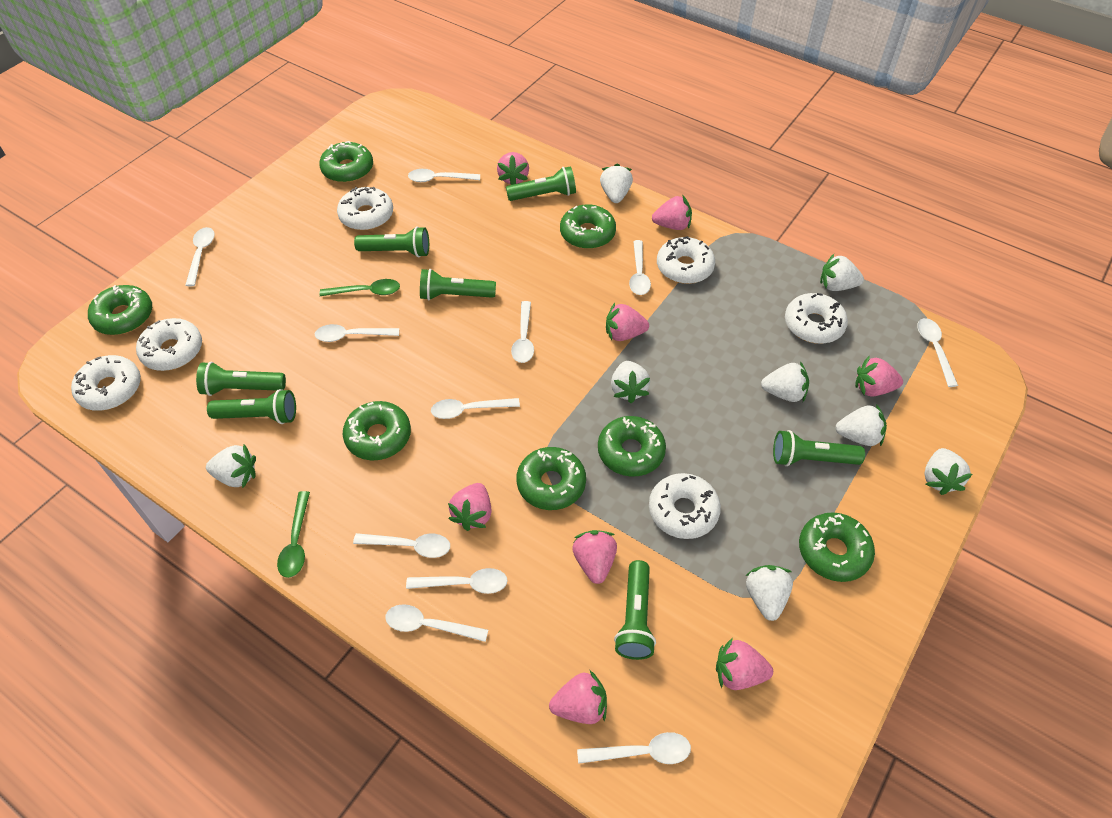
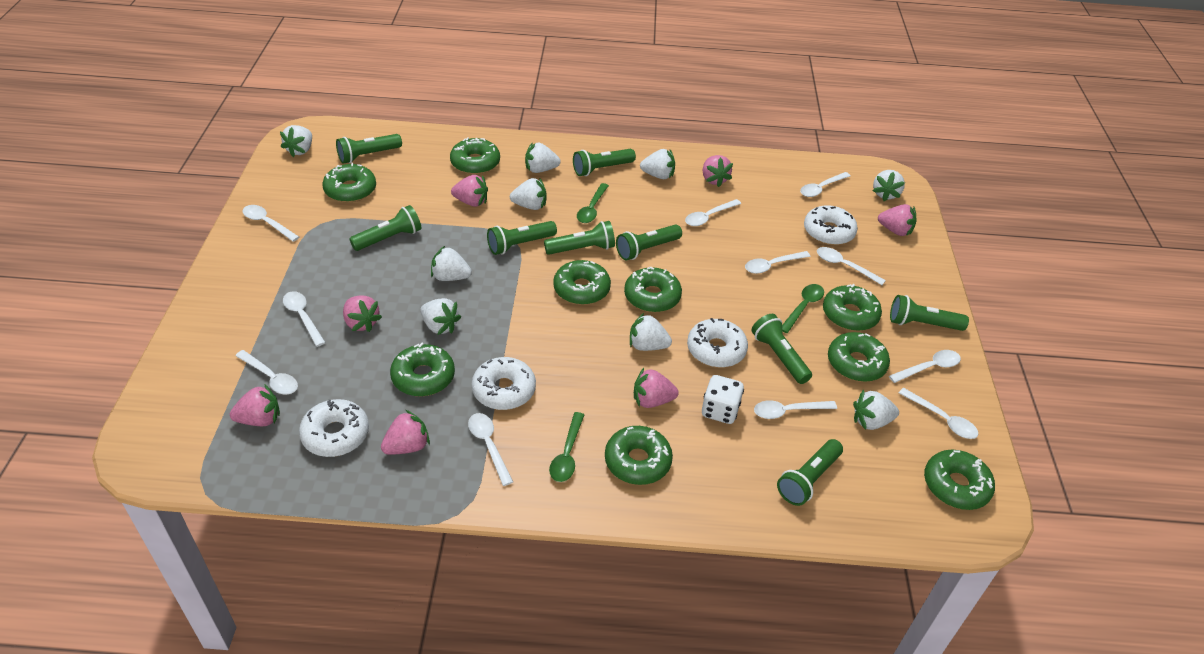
green donut: 7 -> 9
green flashlight: 7 -> 9
green spoon: 2 -> 3
pink strawberry: 8 -> 7
white dice: 0 -> 1
white donut: 6 -> 4
white strawberry: 8 -> 9

